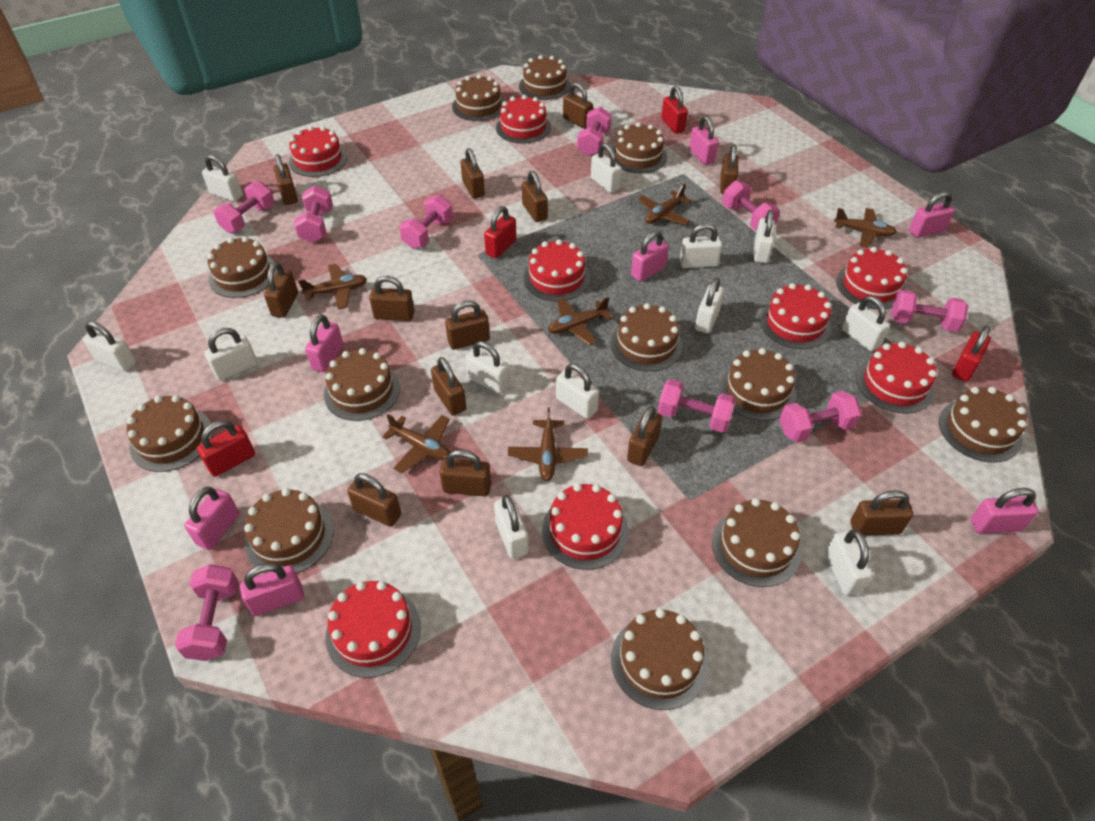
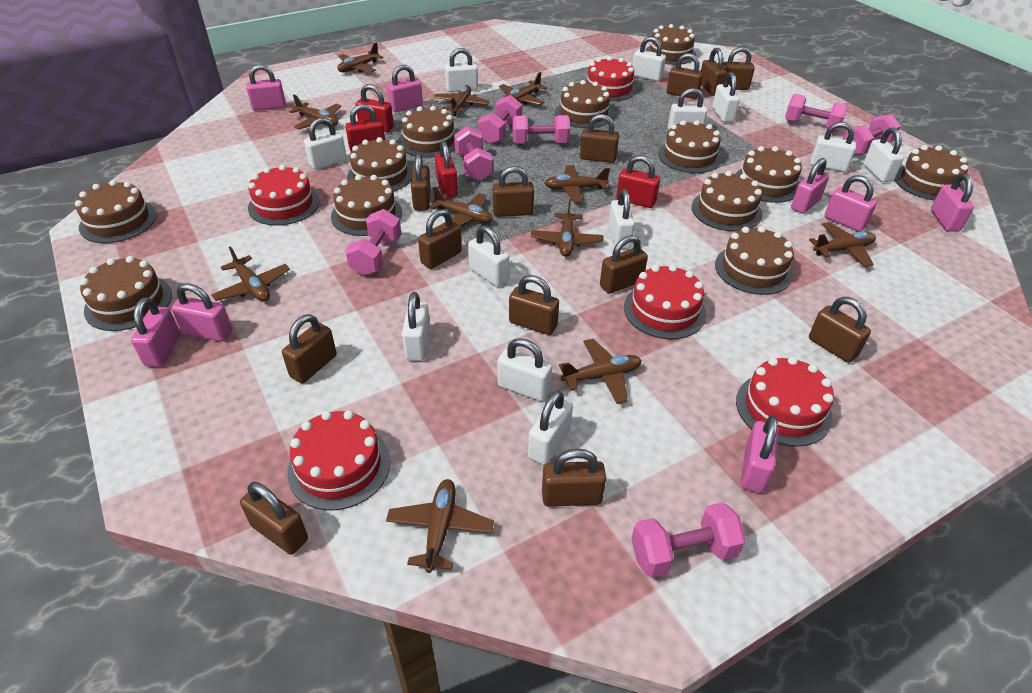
brown plane: 6 -> 11
pink dumbbell: 9 -> 7
pink padlock: 7 -> 8
red cake: 8 -> 5

